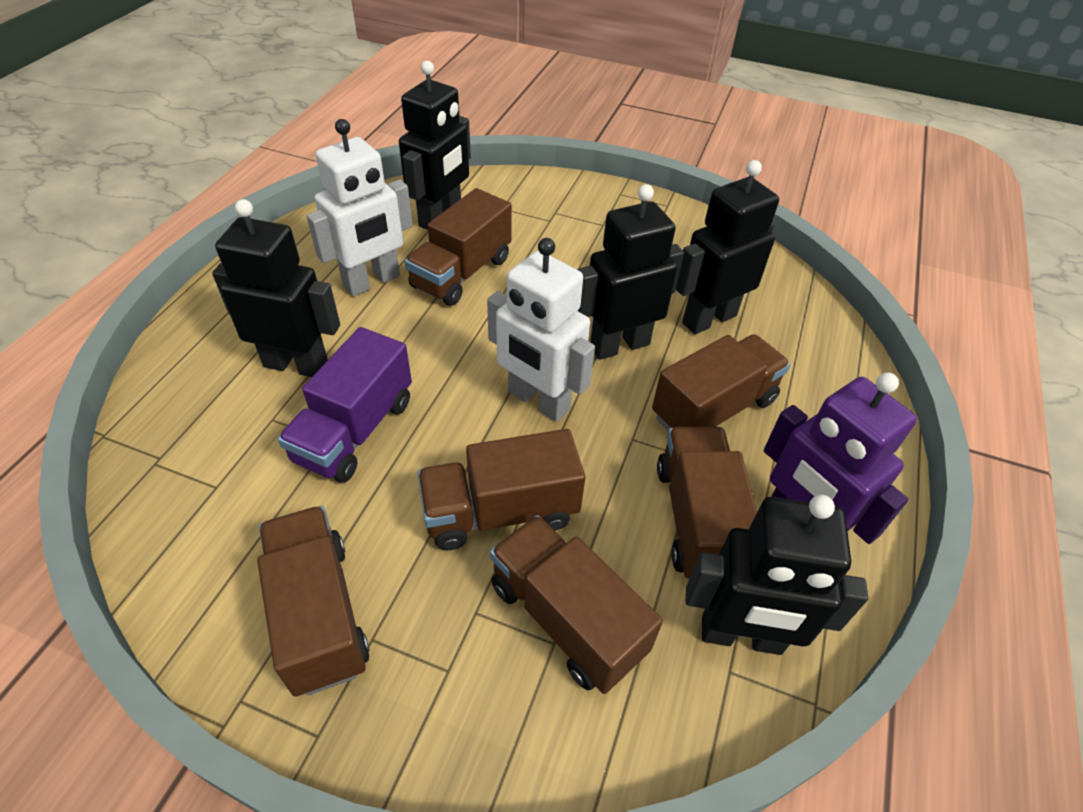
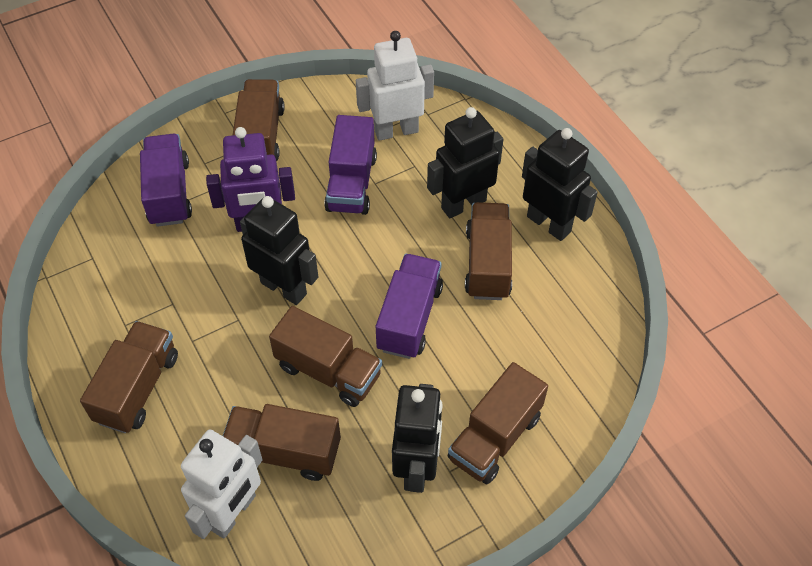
black robot: 5 -> 4
purple truck: 1 -> 3

